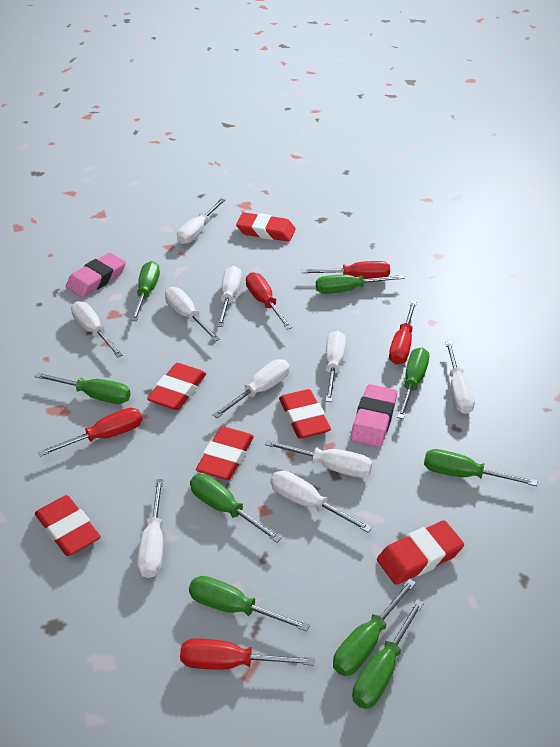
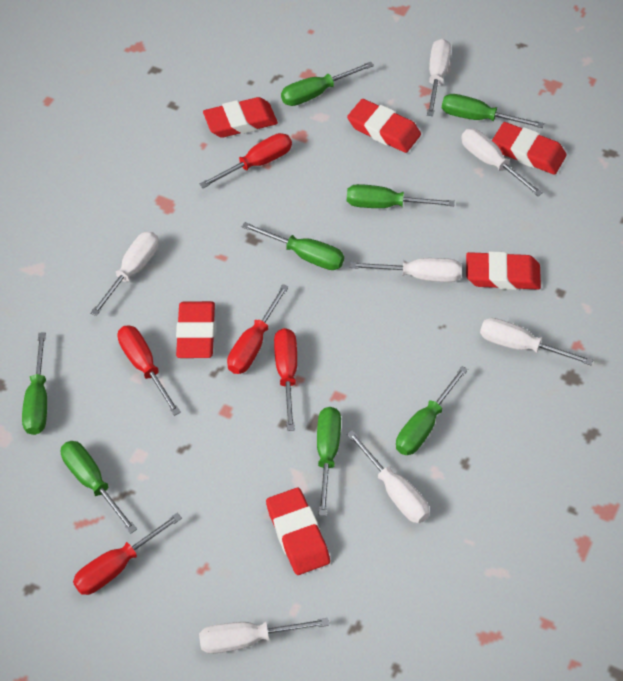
green screwdriver: 9 -> 8
pink eraser: 2 -> 0
white screwdriver: 10 -> 7

